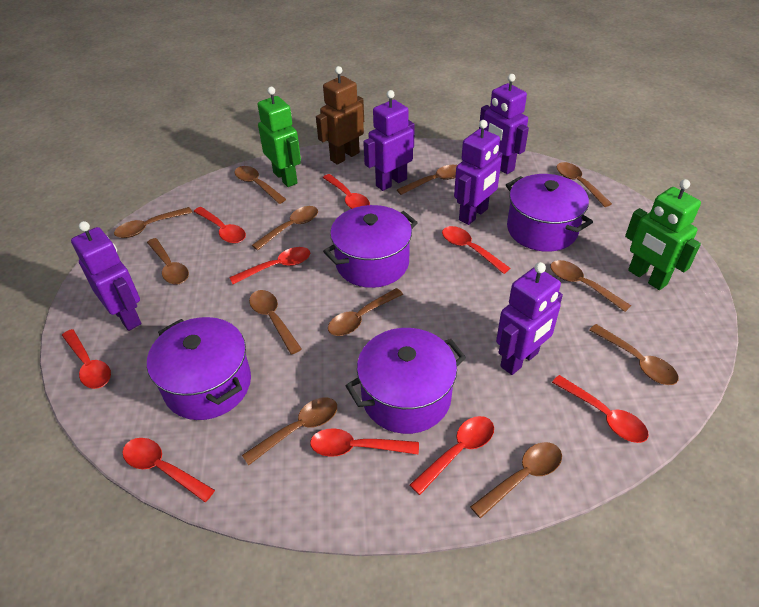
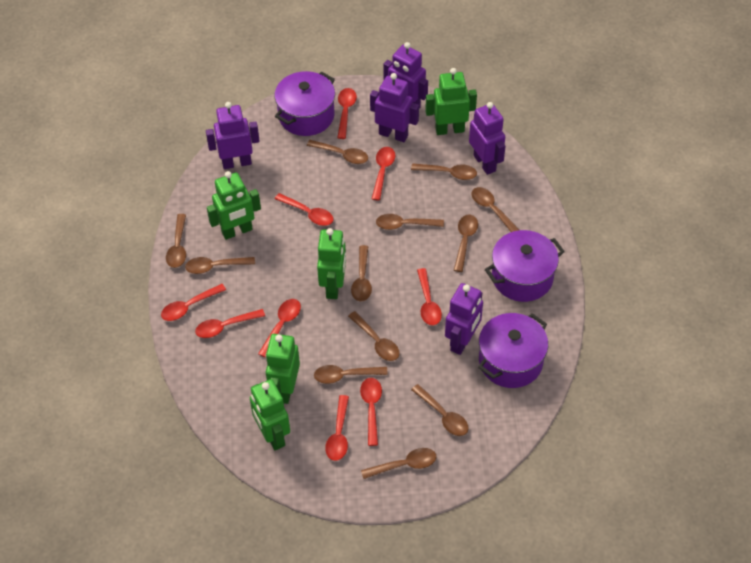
brown robot: 1 -> 0
green robot: 2 -> 5
purple pot: 4 -> 3

